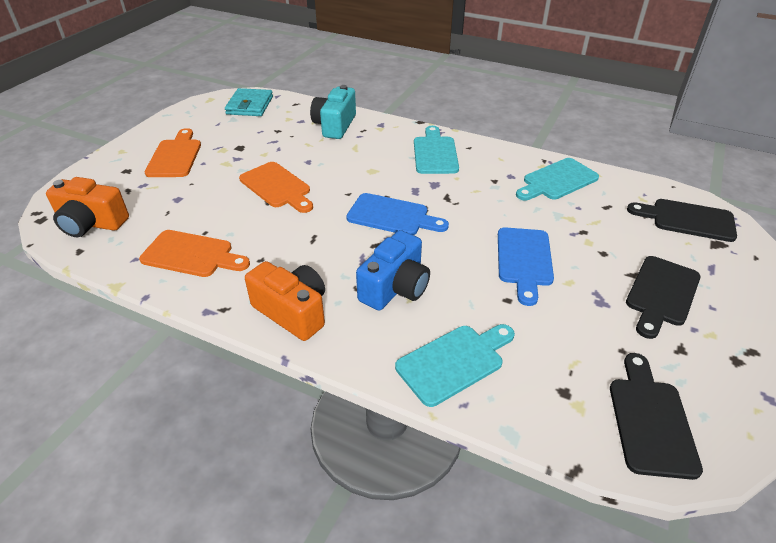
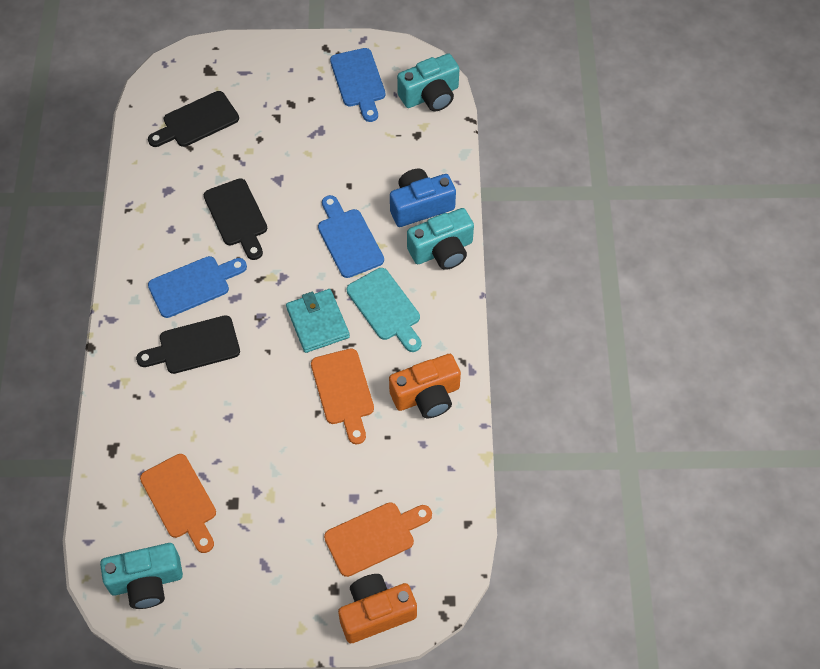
blue cutting board: 2 -> 3
turquoise camera: 1 -> 3
turquoise cutting board: 3 -> 1

